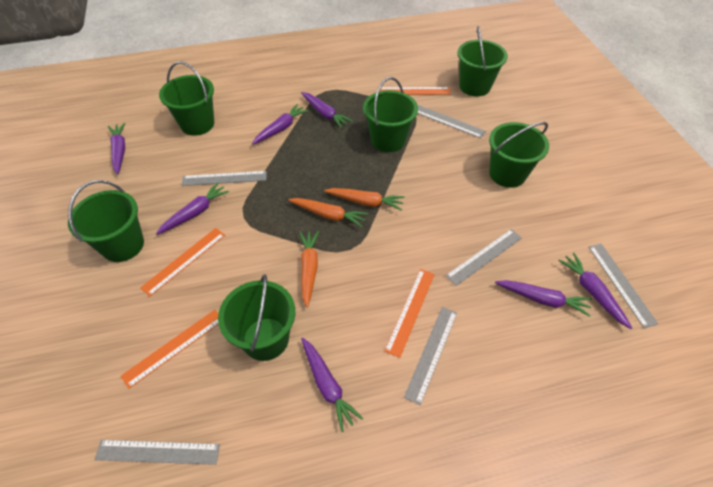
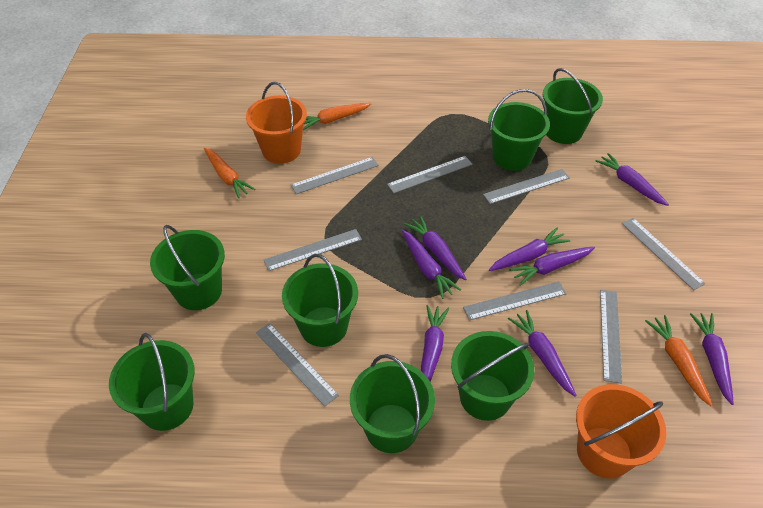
green bucket: 6 -> 7
grey ruler: 6 -> 8
orange bucket: 0 -> 2
orange ruler: 4 -> 0
purple carrot: 7 -> 8

